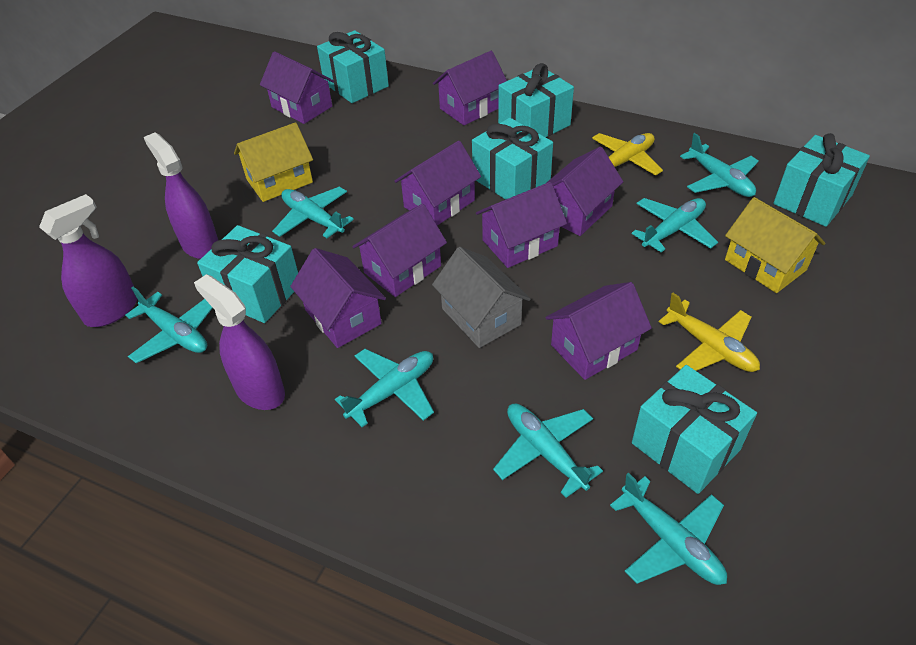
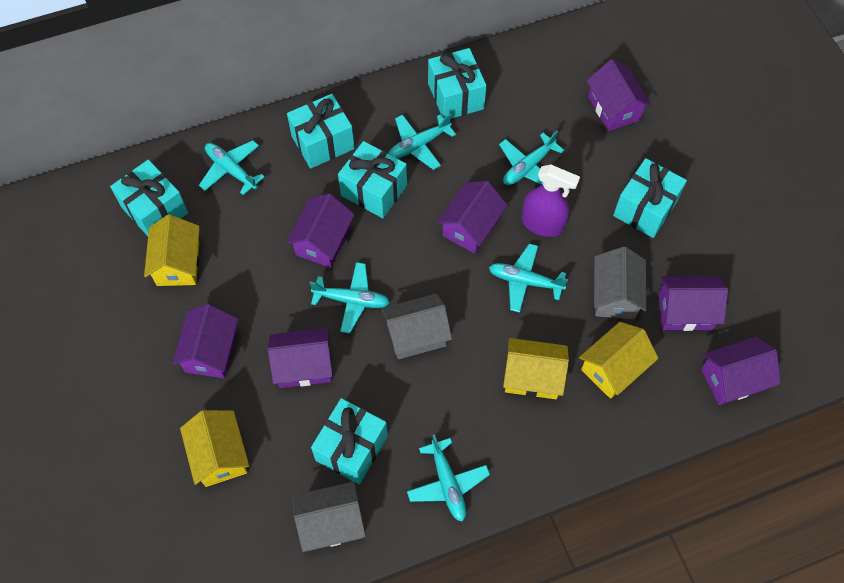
grey house: 1 -> 3
purple house: 8 -> 7
purple spray bottle: 3 -> 1
turquoise plane: 7 -> 6
yellow house: 2 -> 4
yellow plane: 2 -> 0

